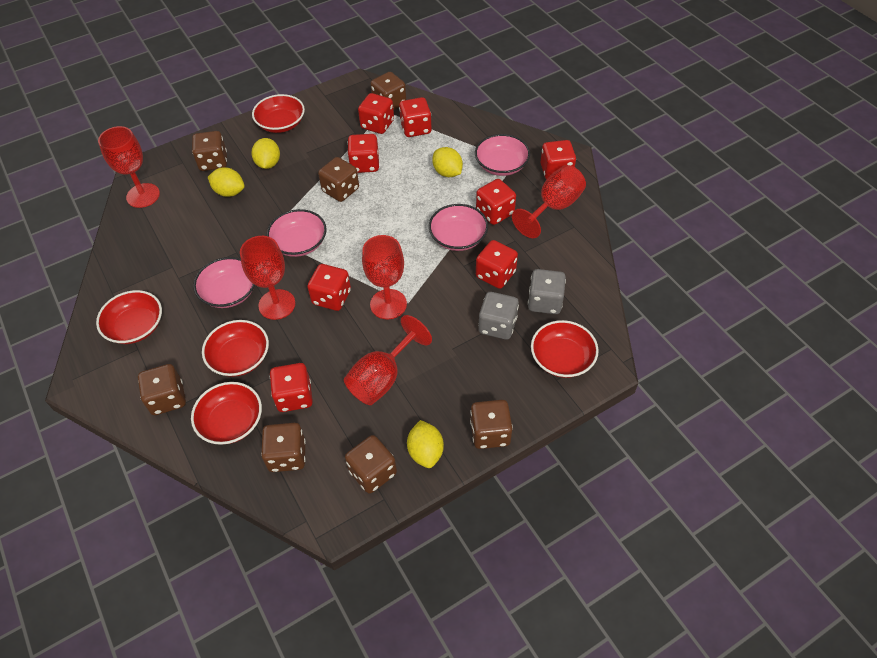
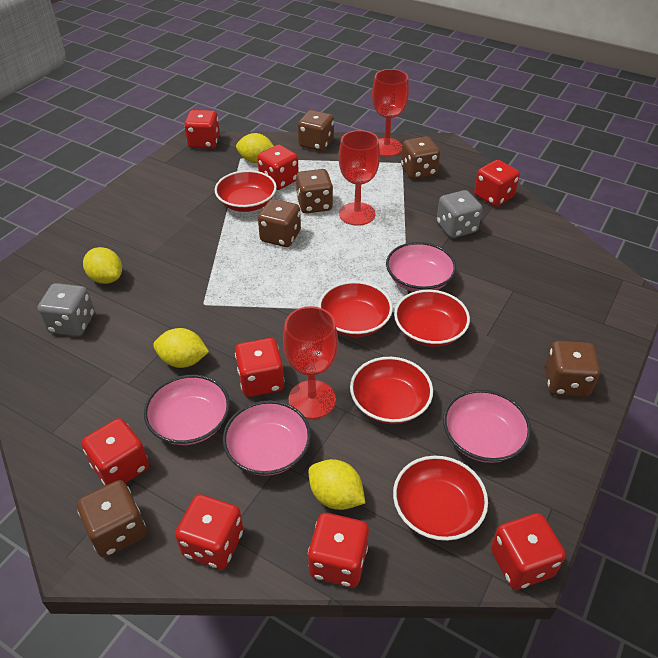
brown dice: 7 -> 6
red goblet: 5 -> 3

